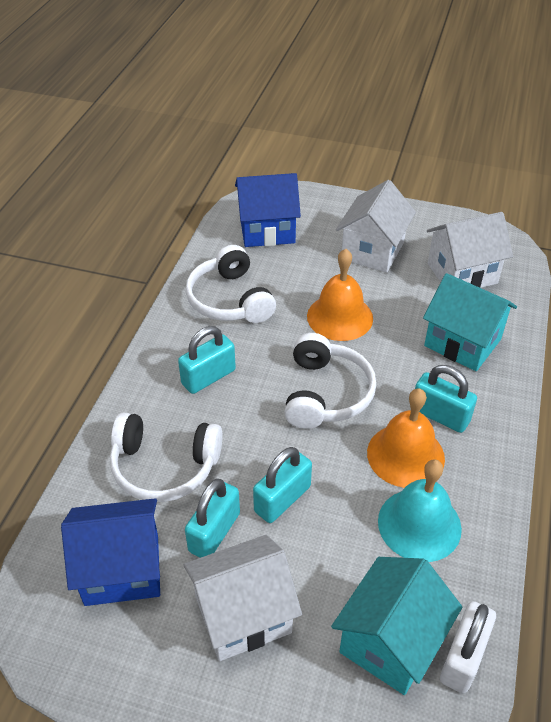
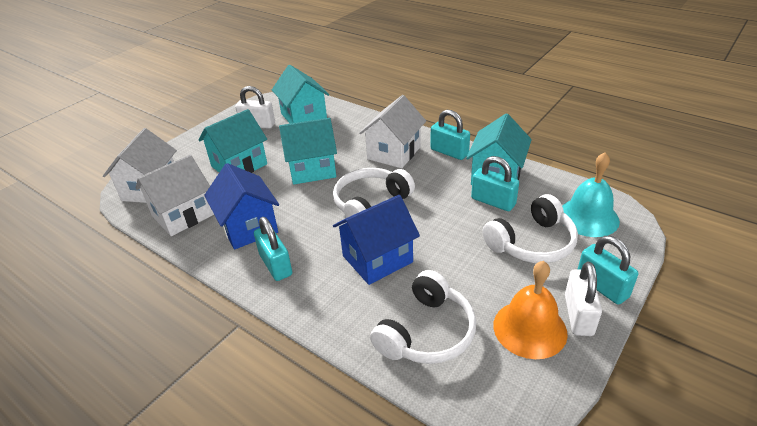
orange bell: 2 -> 1
turquoise house: 2 -> 4
white padlock: 1 -> 2

